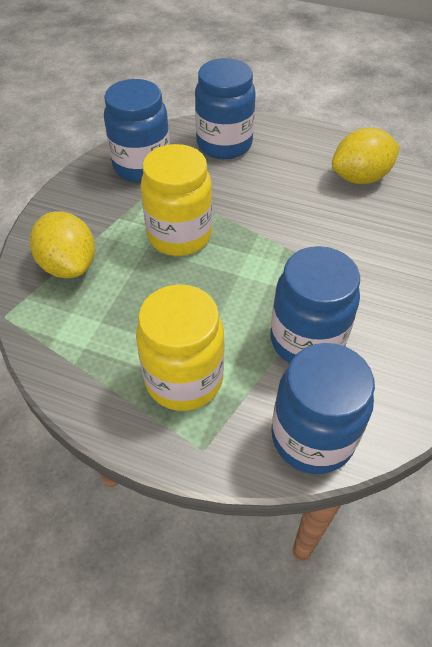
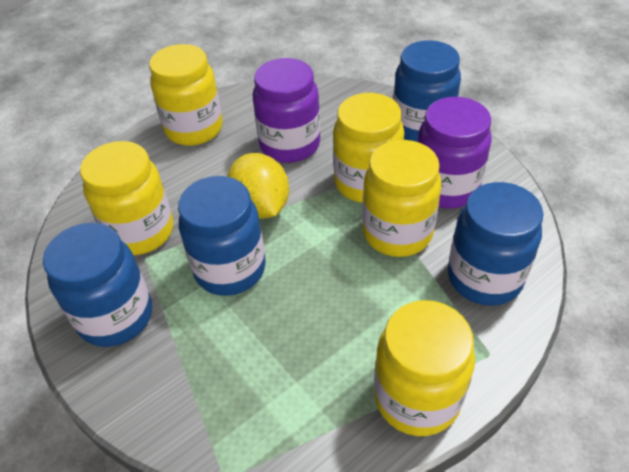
purple jar: 0 -> 2
yellow jar: 2 -> 5
yellow lemon: 2 -> 1

